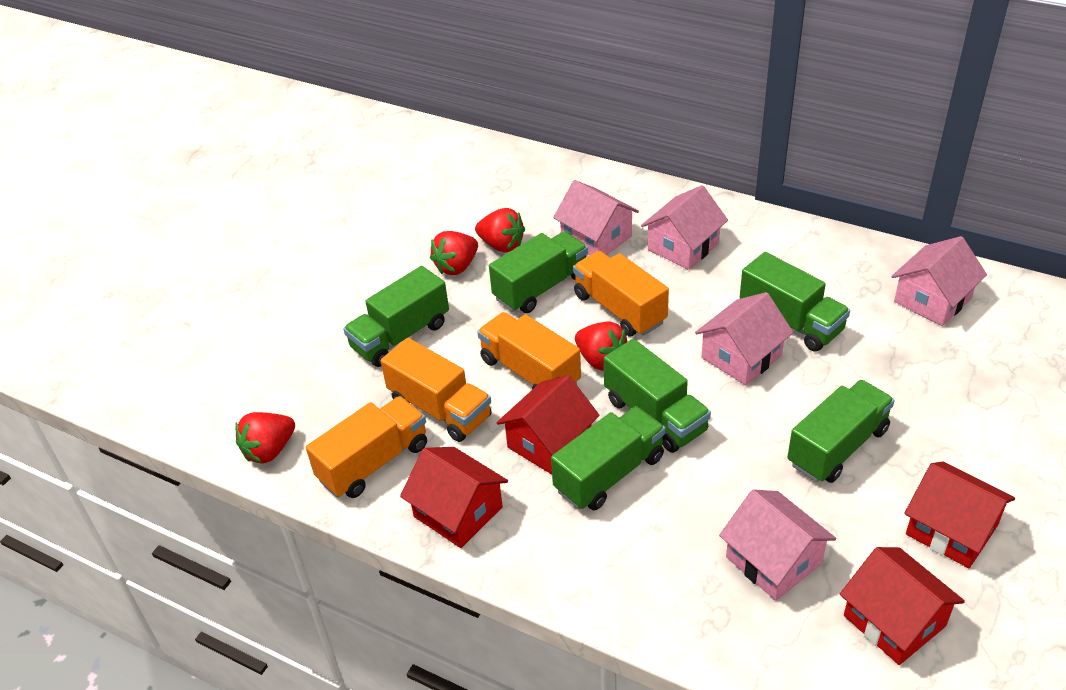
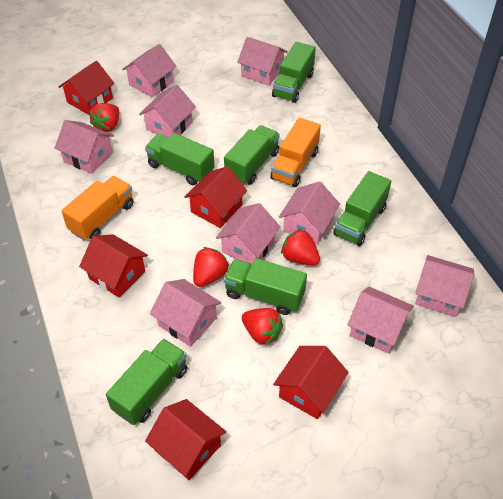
orange truck: 4 -> 2
pink house: 5 -> 9
red house: 4 -> 5

